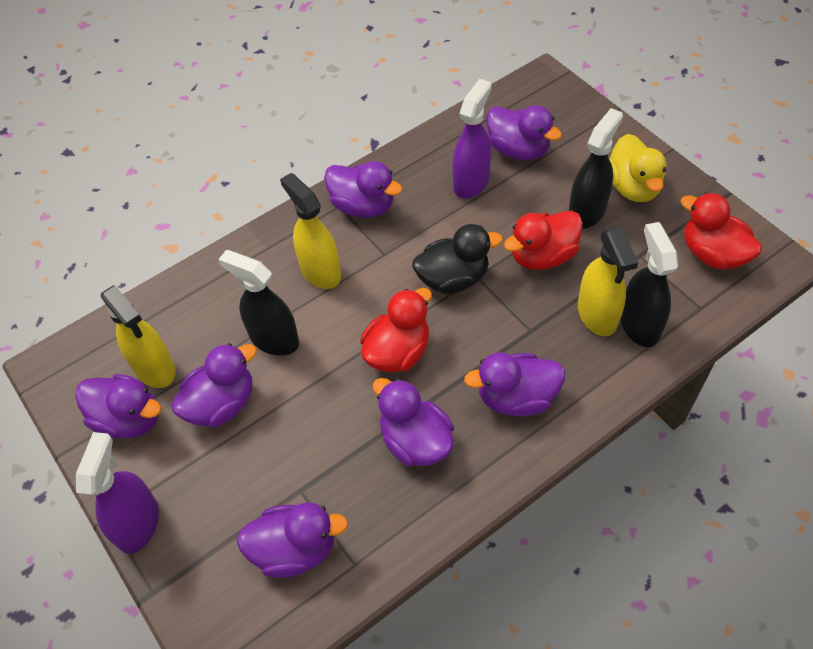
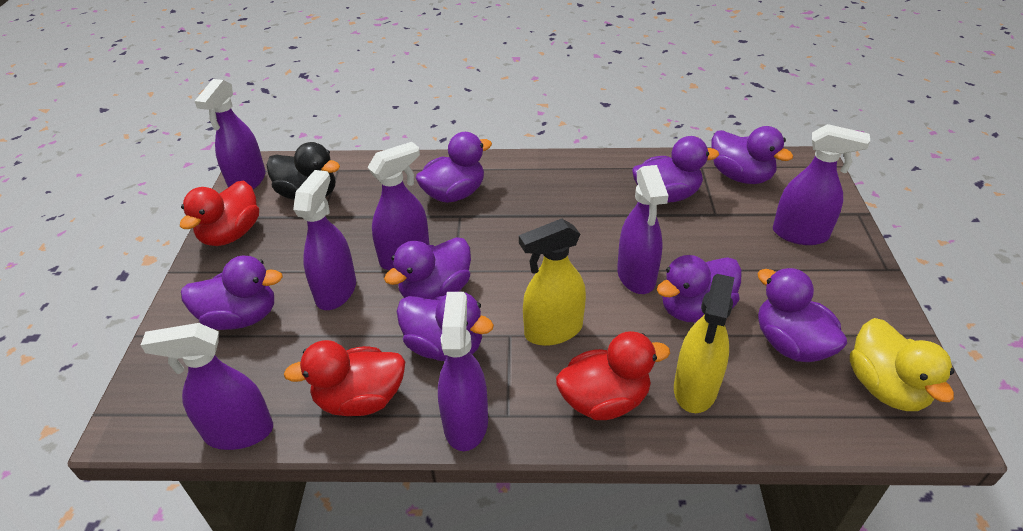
black spray bottle: 3 -> 0
purple duck: 7 -> 8
purple spray bottle: 2 -> 7
yellow spray bottle: 3 -> 2

